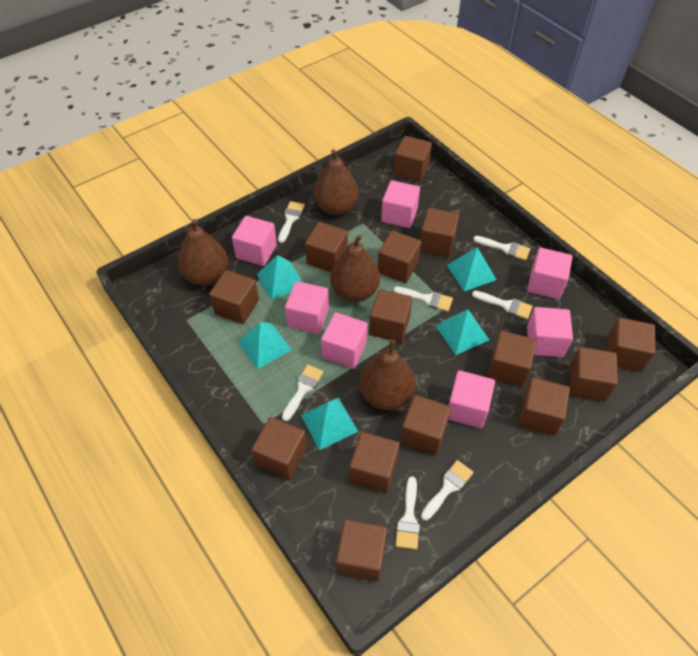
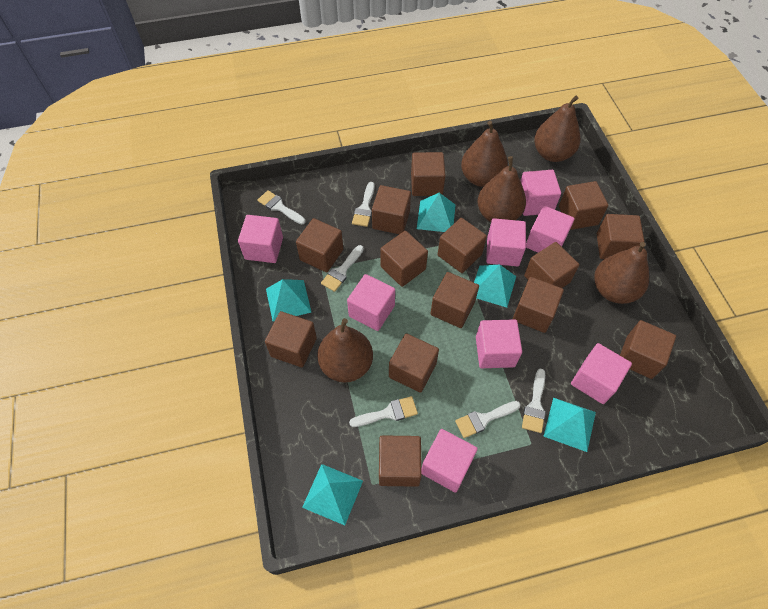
brown pear: 4 -> 5
pink cube: 7 -> 8
white brush: 7 -> 6

